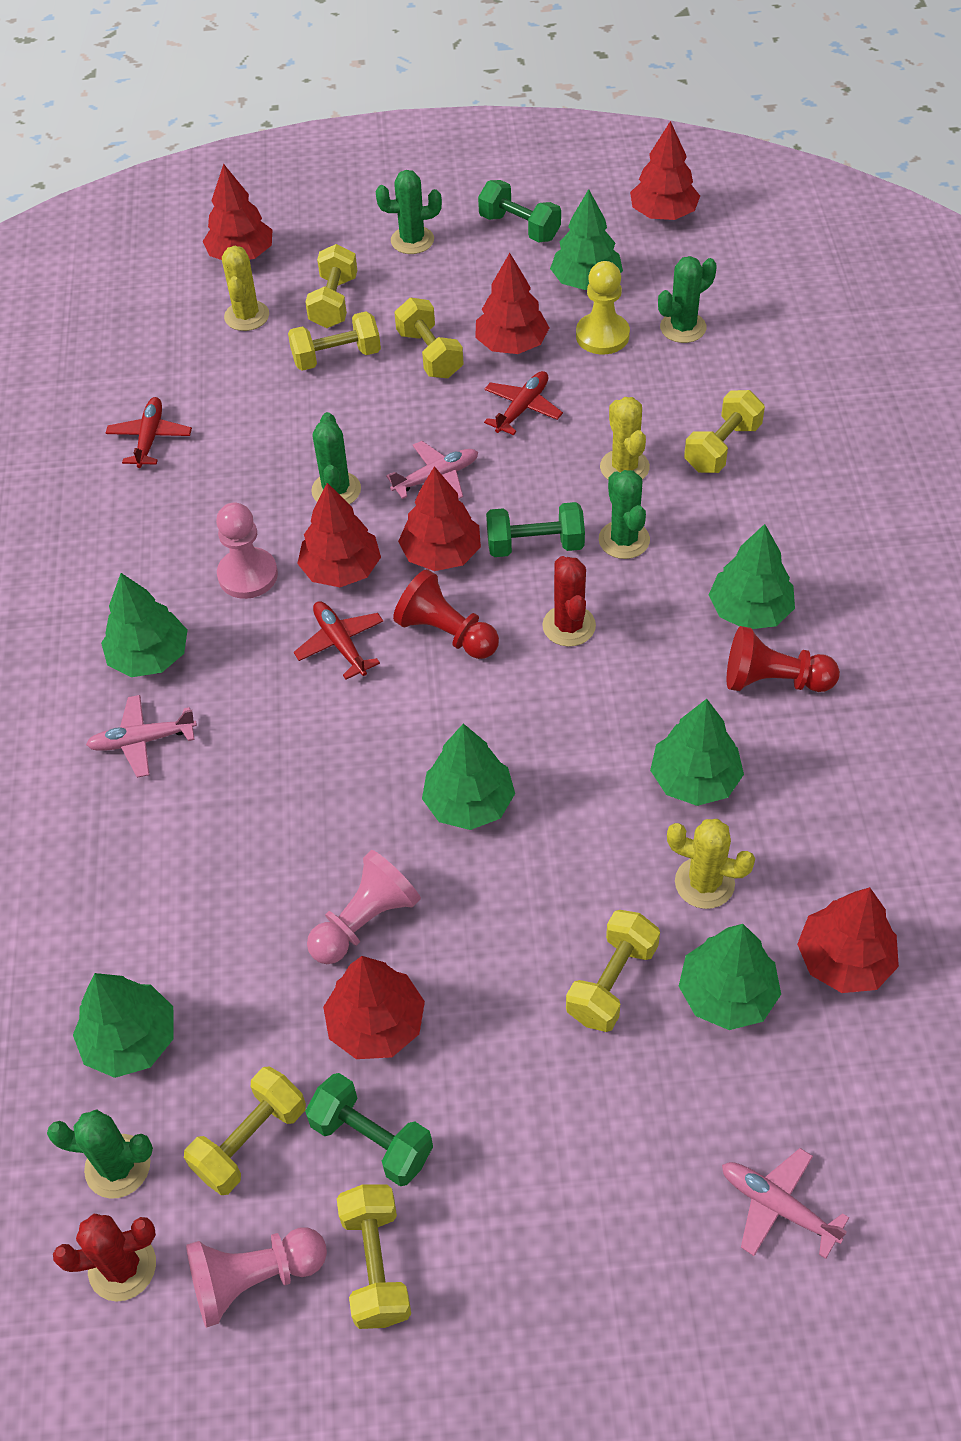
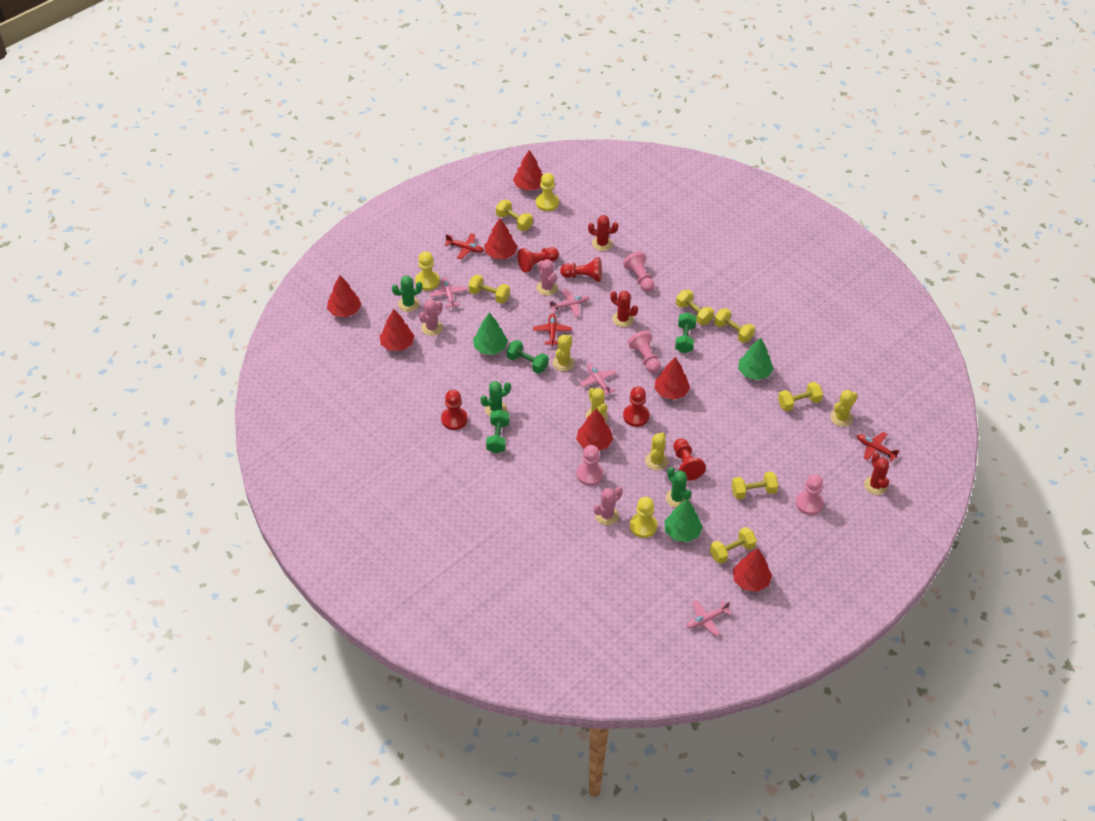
green cactus: 5 -> 3
green tree: 7 -> 3
pink cactus: 0 -> 3
pink pawn: 3 -> 4
pink plane: 3 -> 4
red cactus: 2 -> 3
red pawn: 2 -> 5
yellow cactus: 3 -> 4
yellow pawn: 1 -> 3

